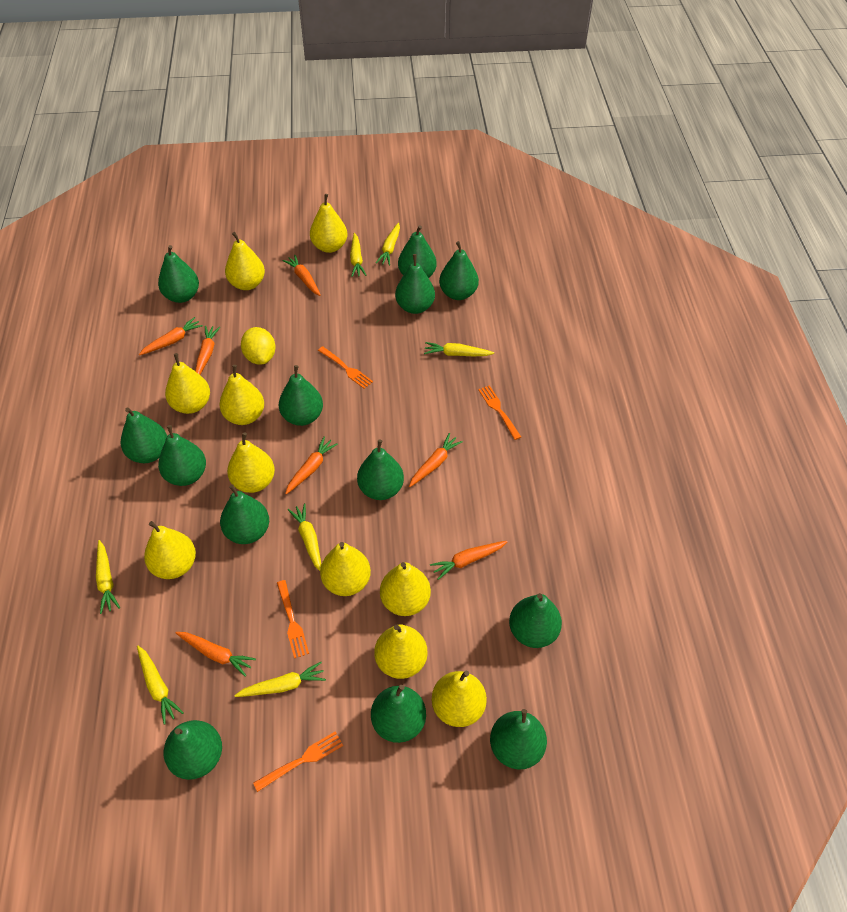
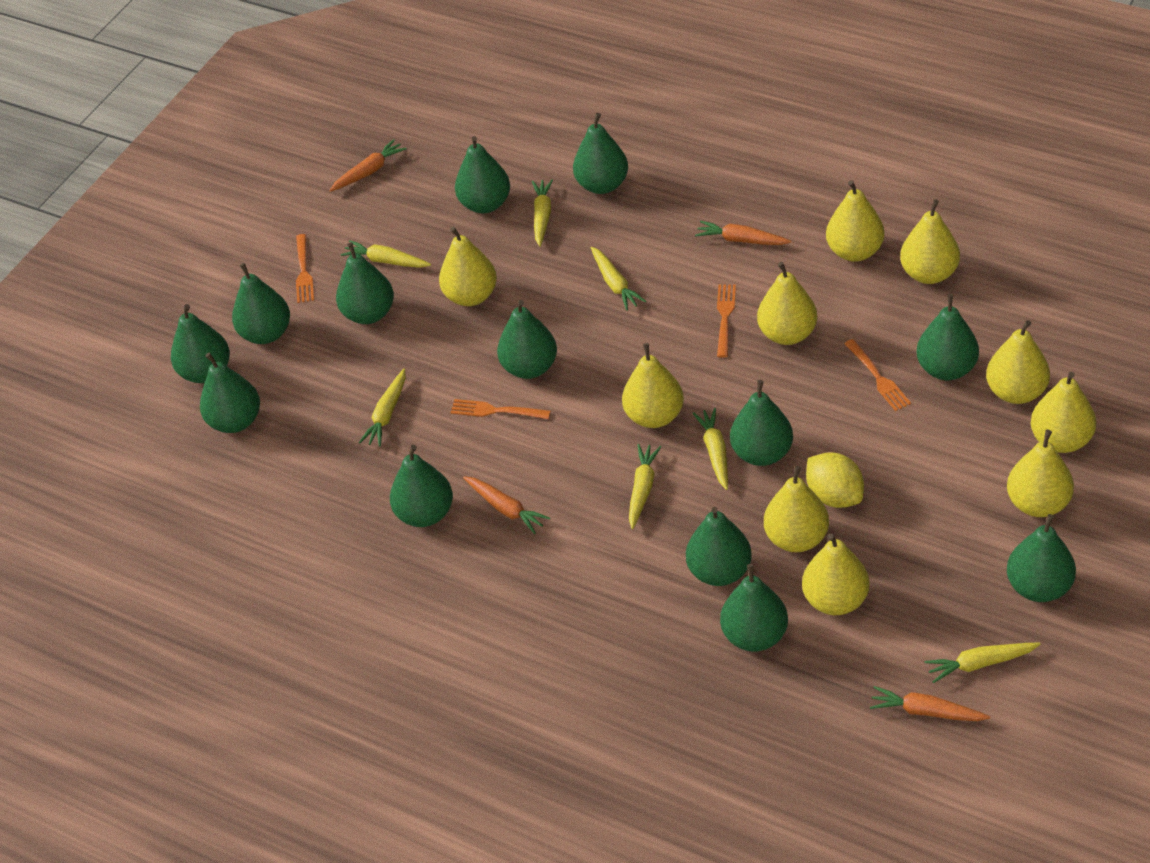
orange carrot: 7 -> 4

